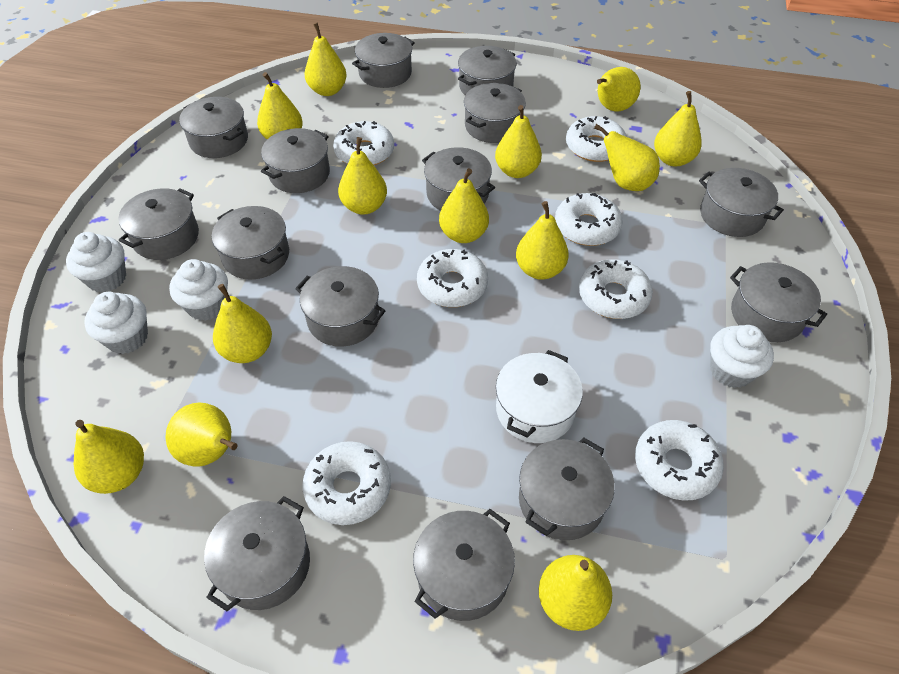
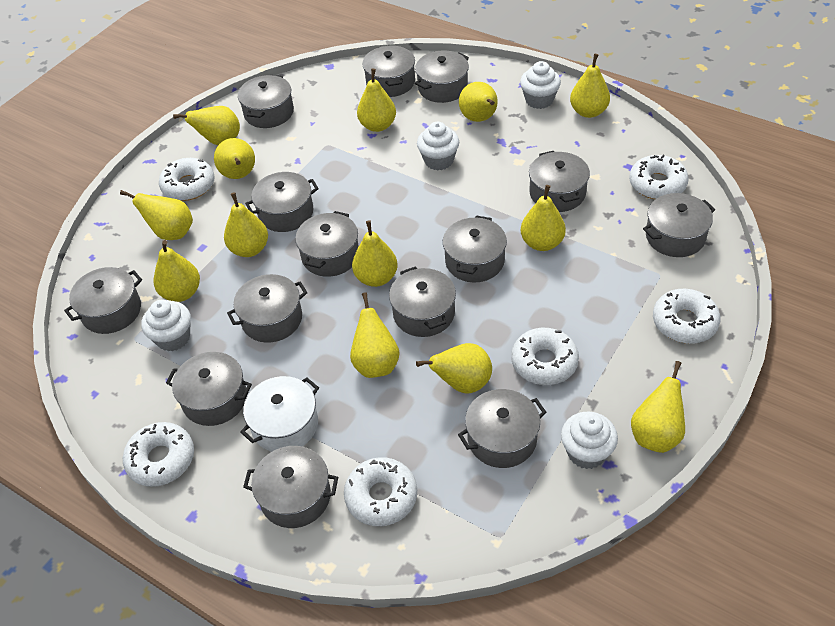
white donut: 7 -> 6

